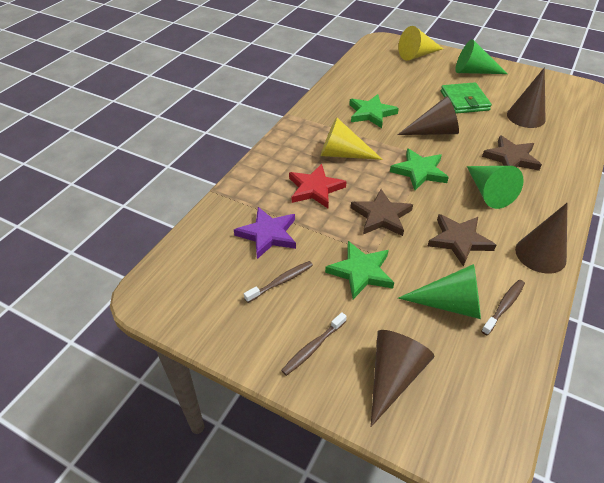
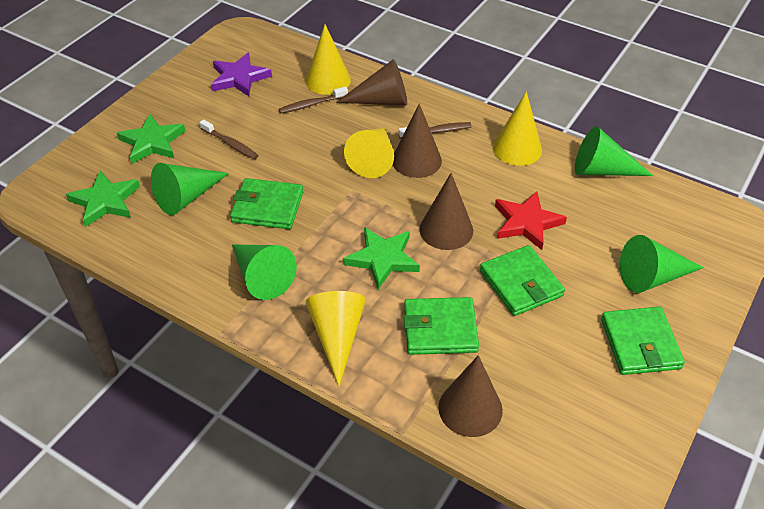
brown star: 3 -> 0
green cone: 3 -> 4
green wallet: 1 -> 4
yellow cone: 2 -> 4

